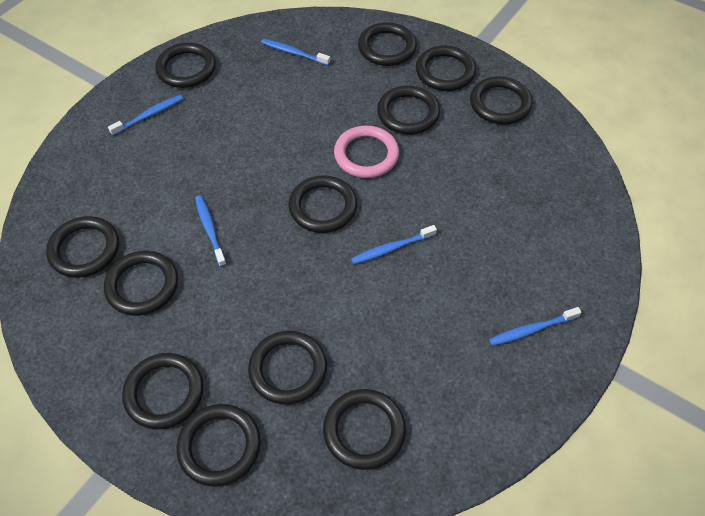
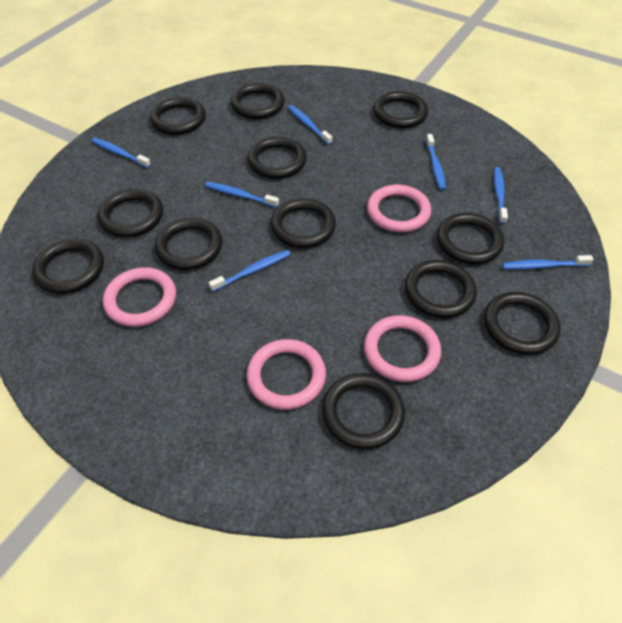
blue toothbrush: 5 -> 7
pink ring: 1 -> 4

